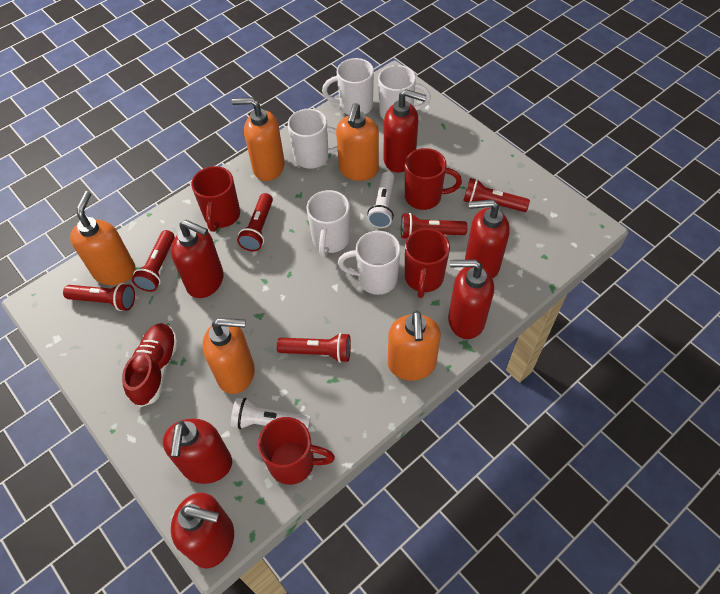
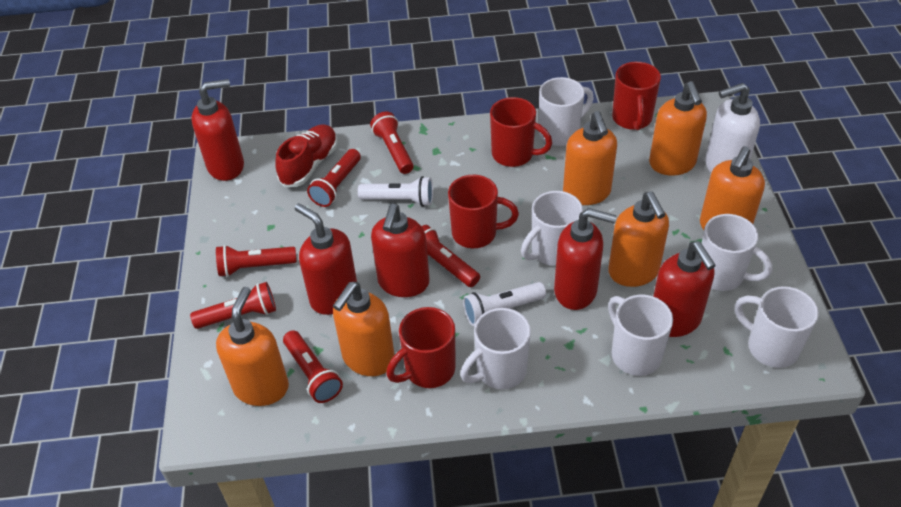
orange soap dispenser: 5 -> 6
red soap dispenser: 6 -> 5
white mug: 5 -> 6
white soap dispenser: 0 -> 1

